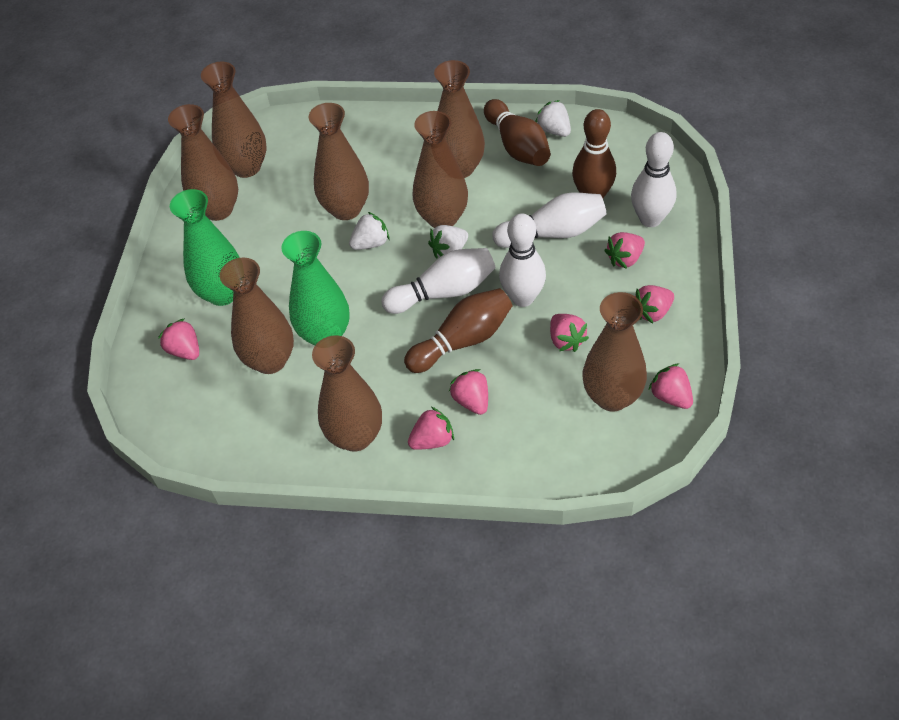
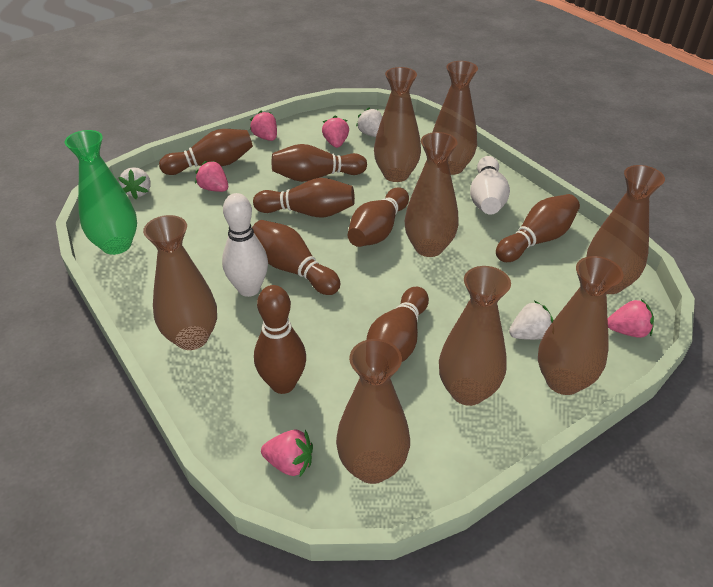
brown bowling pin: 3 -> 8
green vase: 2 -> 1
pink strawberry: 7 -> 5
white bowling pin: 4 -> 2

